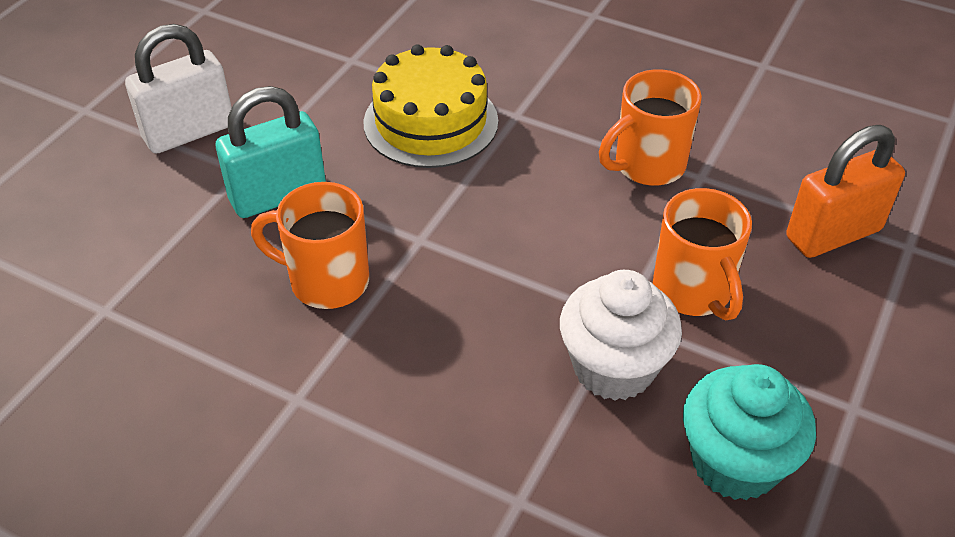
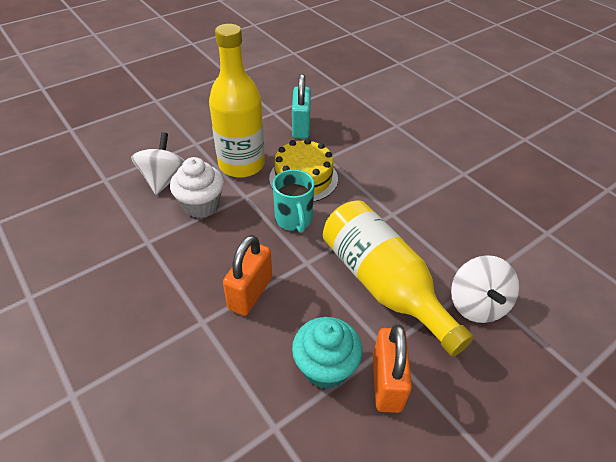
orange mug: 3 -> 0
orange padlock: 1 -> 2
turquoise mug: 0 -> 1
white padlock: 1 -> 0
white spinning top: 0 -> 2
yellow bottle: 0 -> 2

